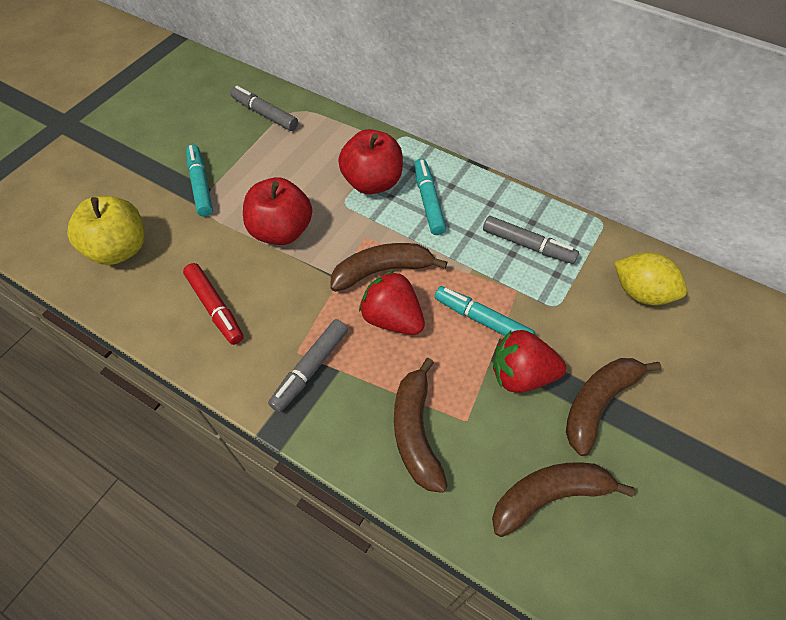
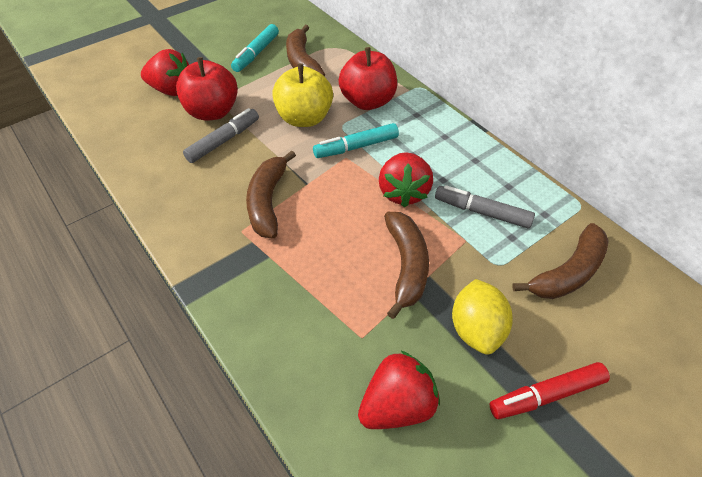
grey marker: 3 -> 2
red strawberry: 2 -> 3
turquoise marker: 3 -> 2

